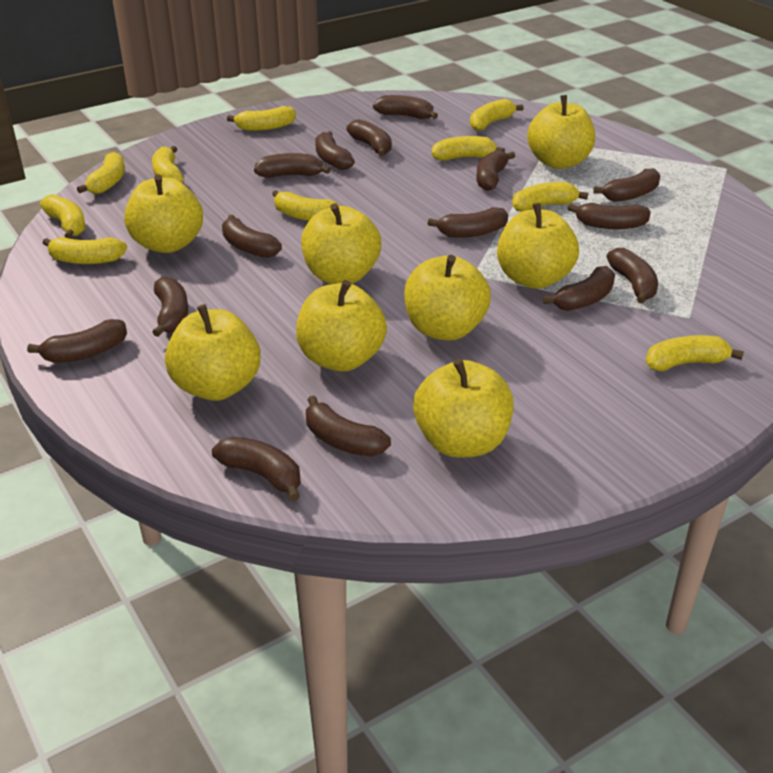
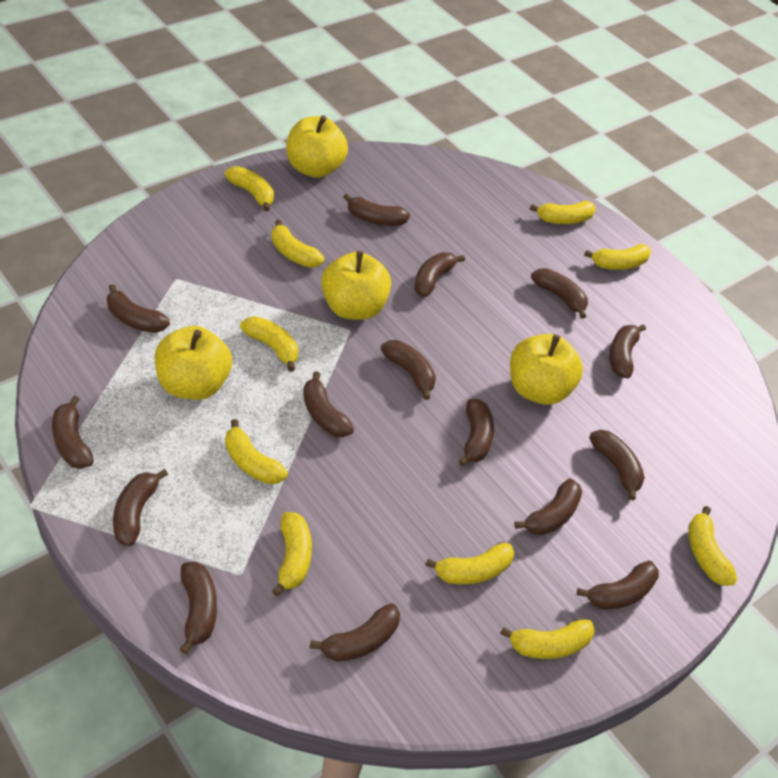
yellow apple: 8 -> 4

